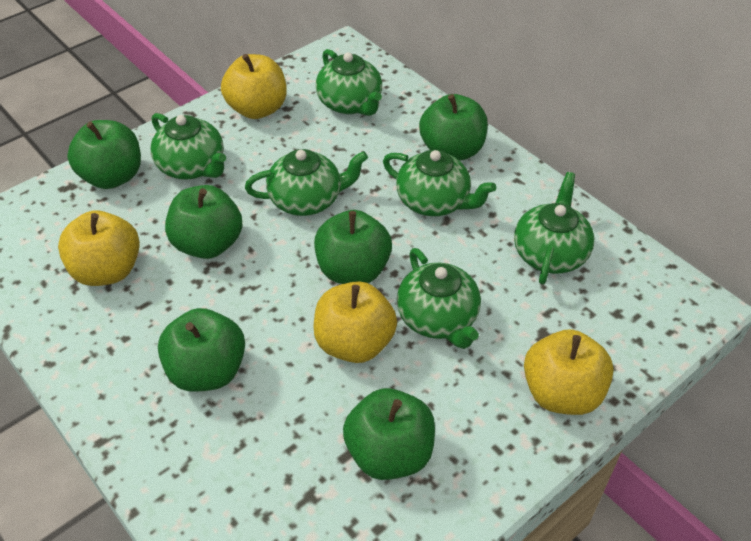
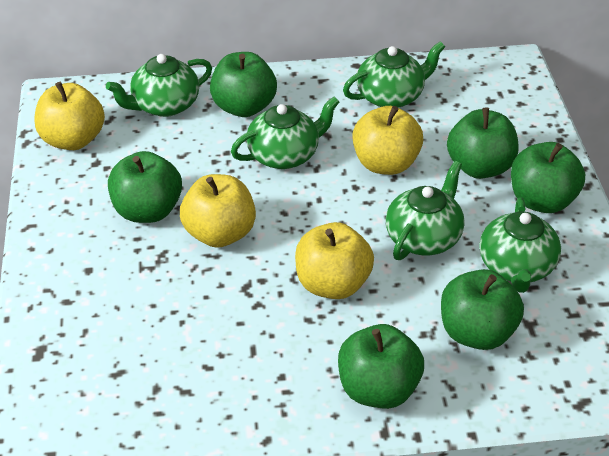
green teapot: 6 -> 5

